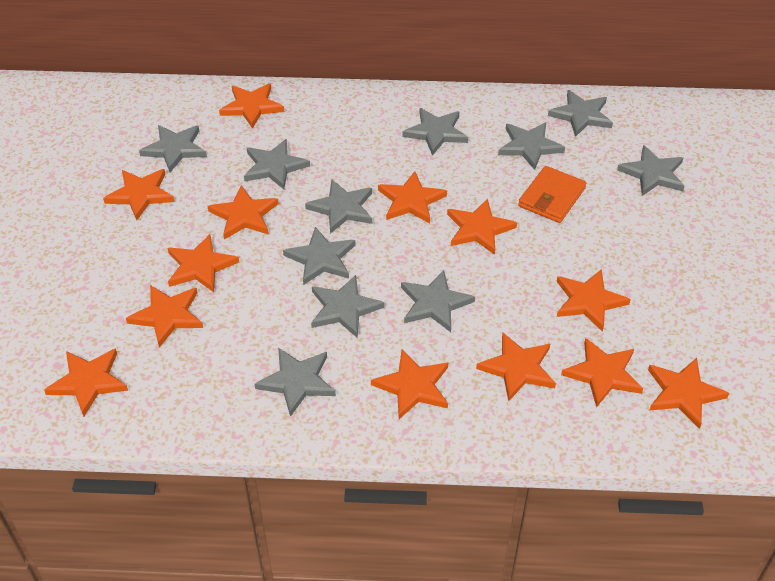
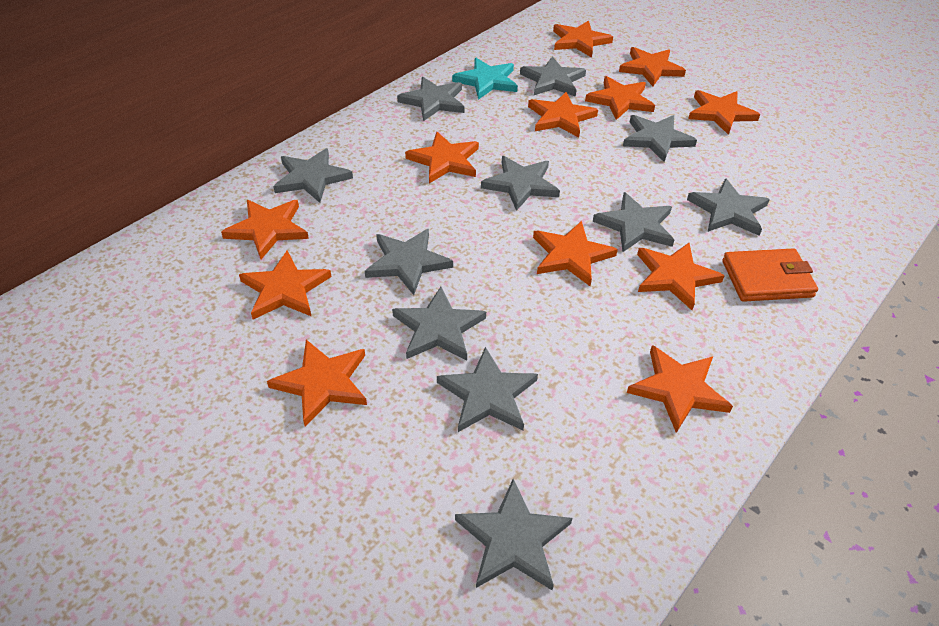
orange star: 13 -> 12
turquoise star: 0 -> 1

